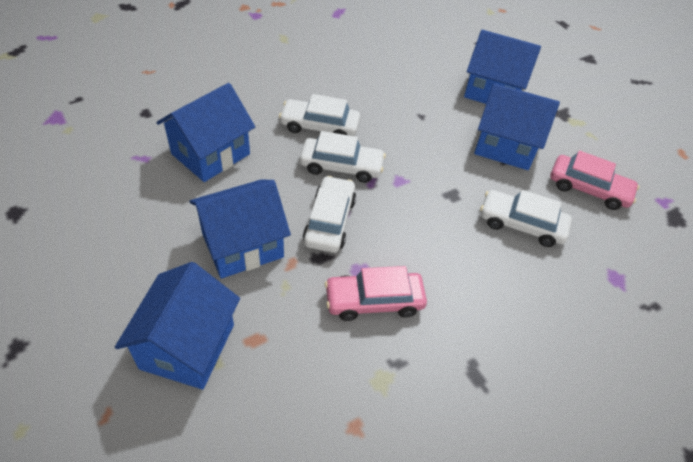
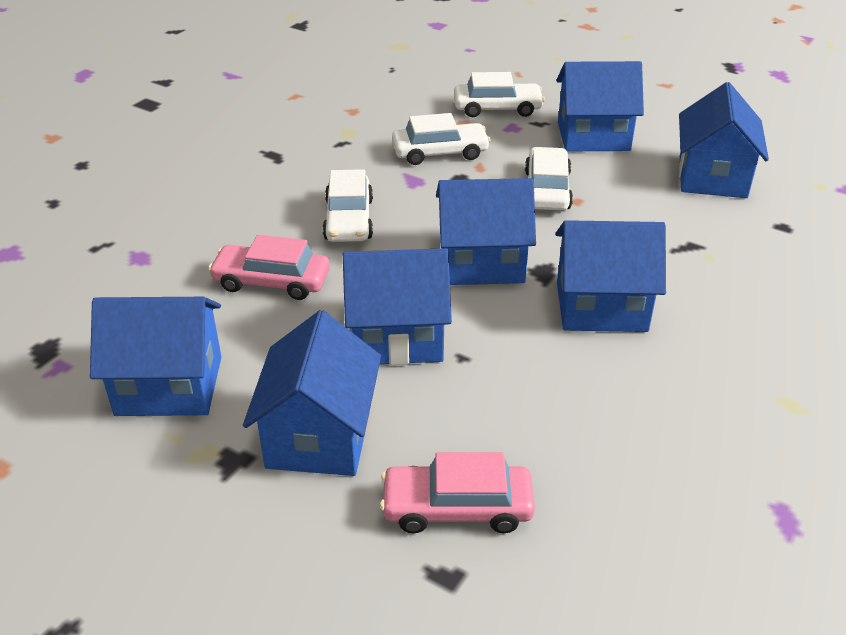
blue house: 5 -> 7

